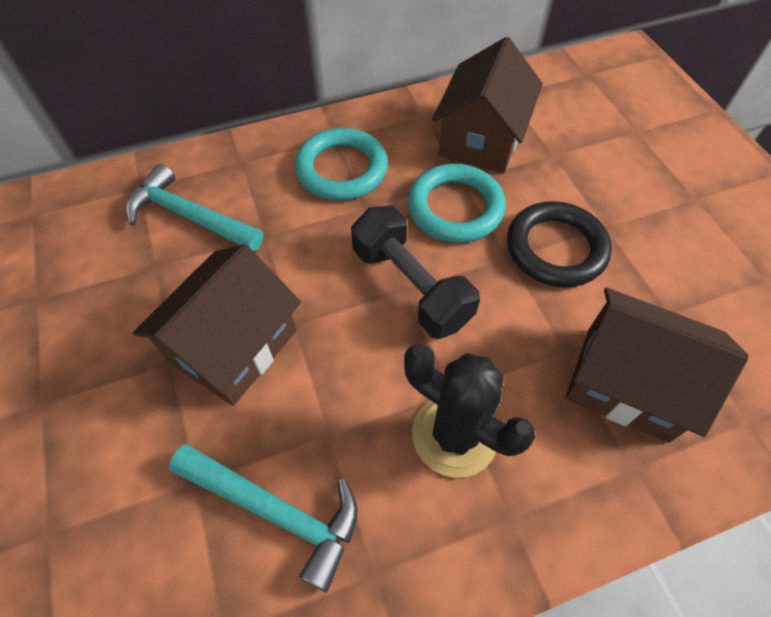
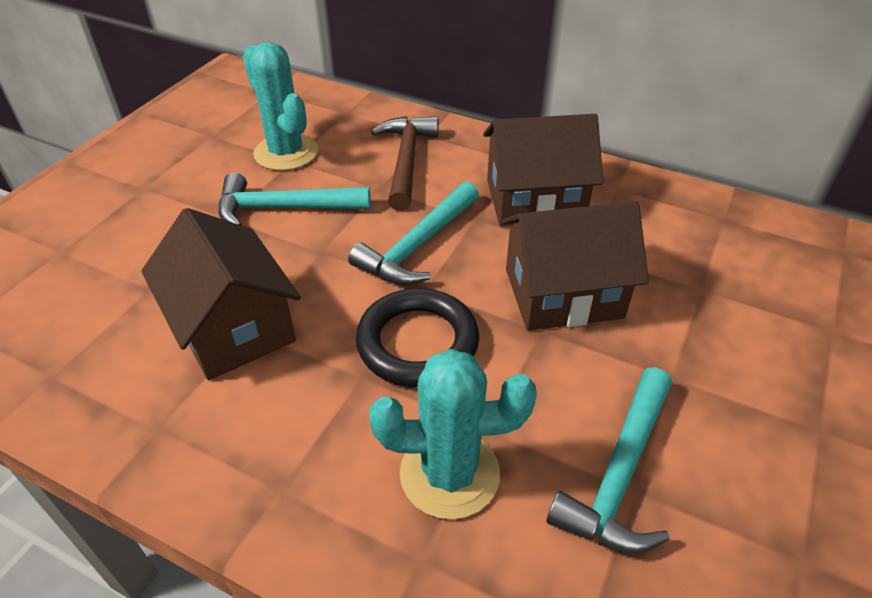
black cactus: 1 -> 0
black dumbbell: 1 -> 0
brown hammer: 0 -> 1
turquoise cactus: 0 -> 2
turquoise hammer: 2 -> 3
turquoise ring: 2 -> 0

